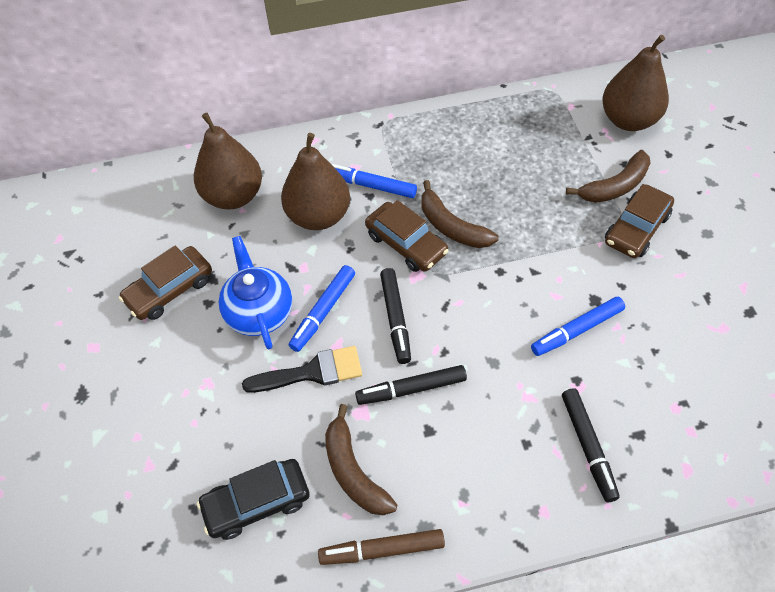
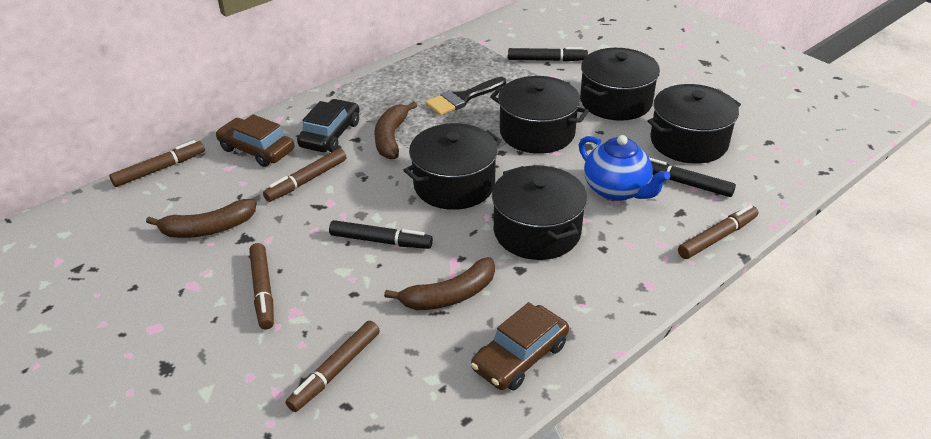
black pot: 0 -> 5
blue marker: 3 -> 0
brown car: 3 -> 2
brown marker: 1 -> 5
brown pear: 3 -> 0

